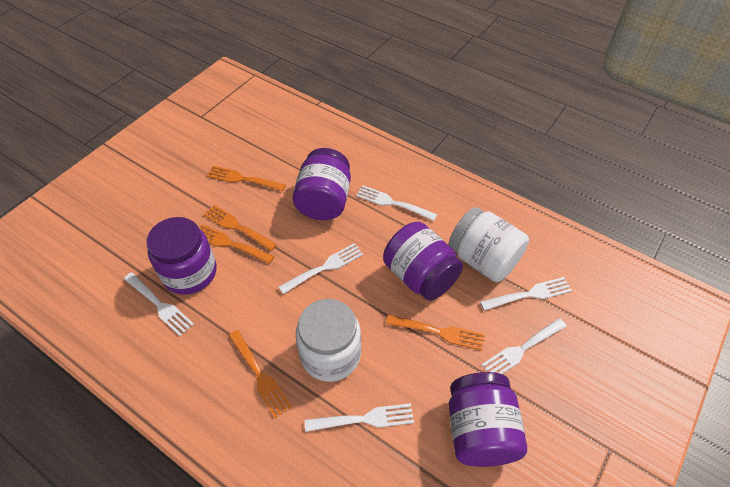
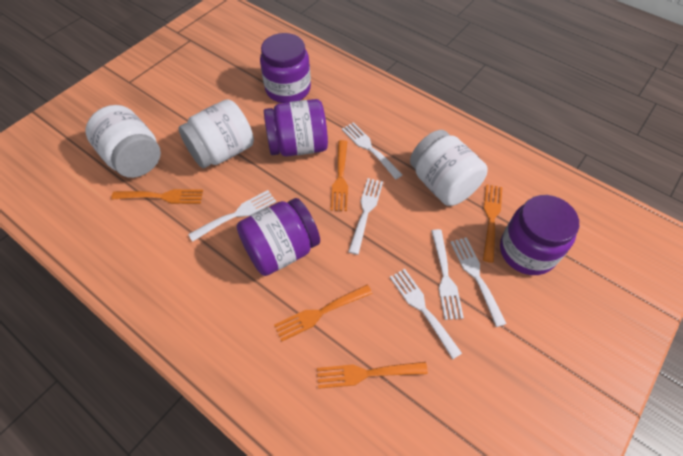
white jar: 2 -> 3

